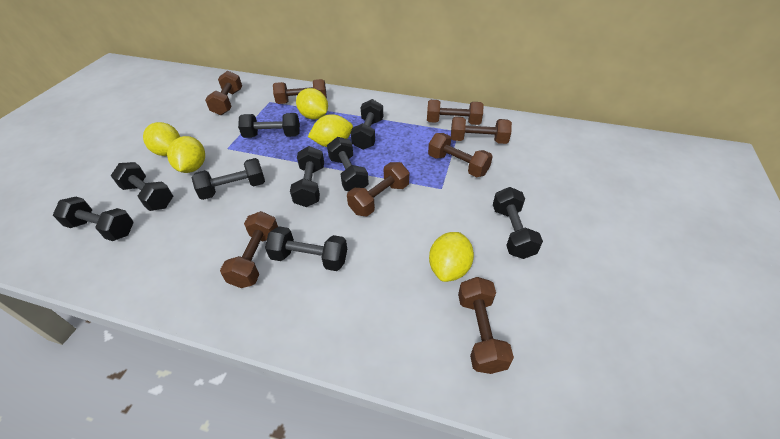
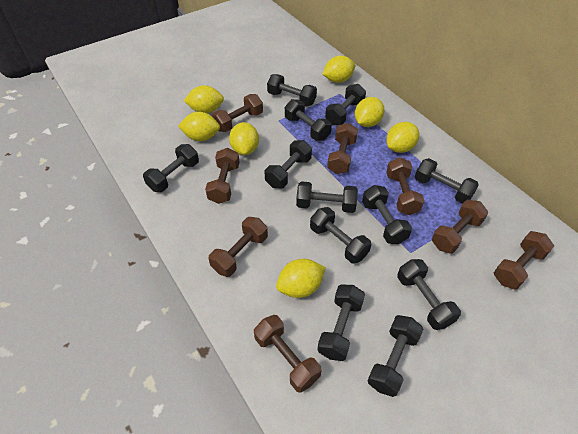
black dumbbell: 9 -> 12
yellow lemon: 5 -> 7

